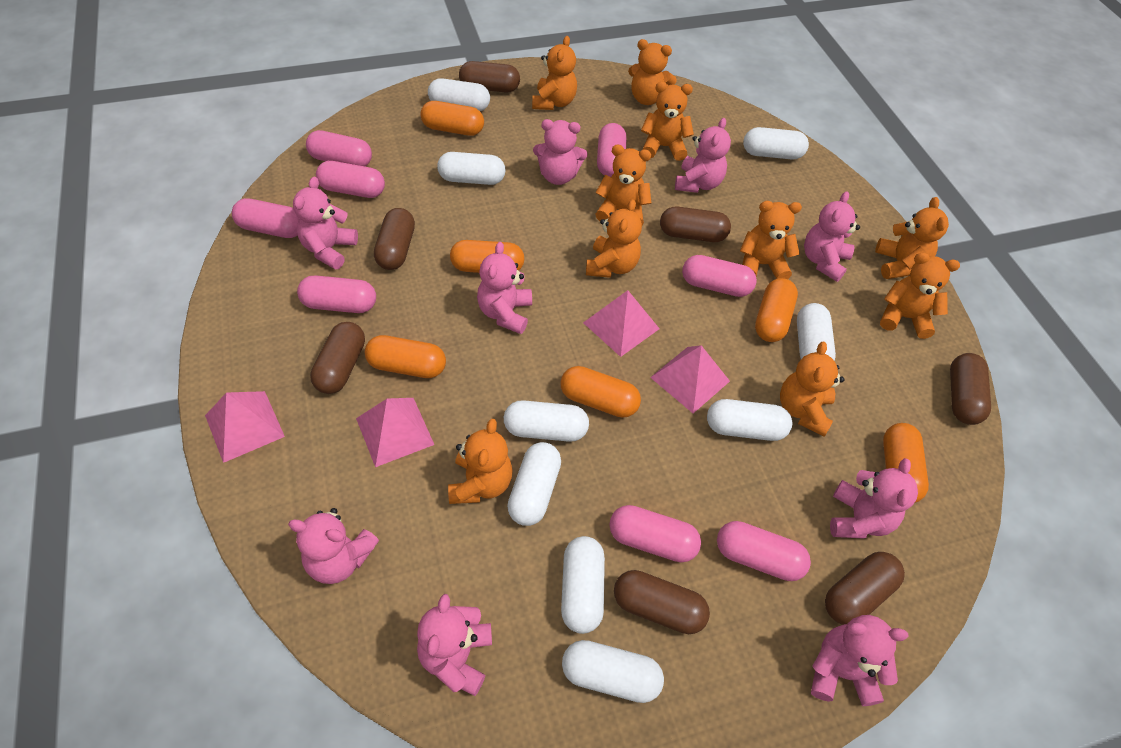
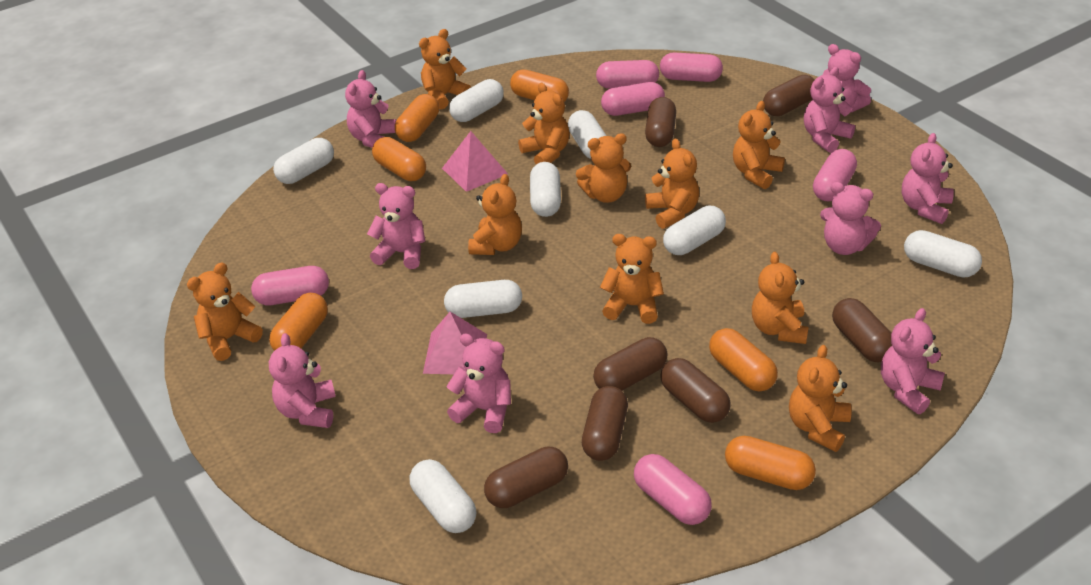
pink capsule: 8 -> 6
pink pyramid: 4 -> 2
white capsule: 9 -> 8

